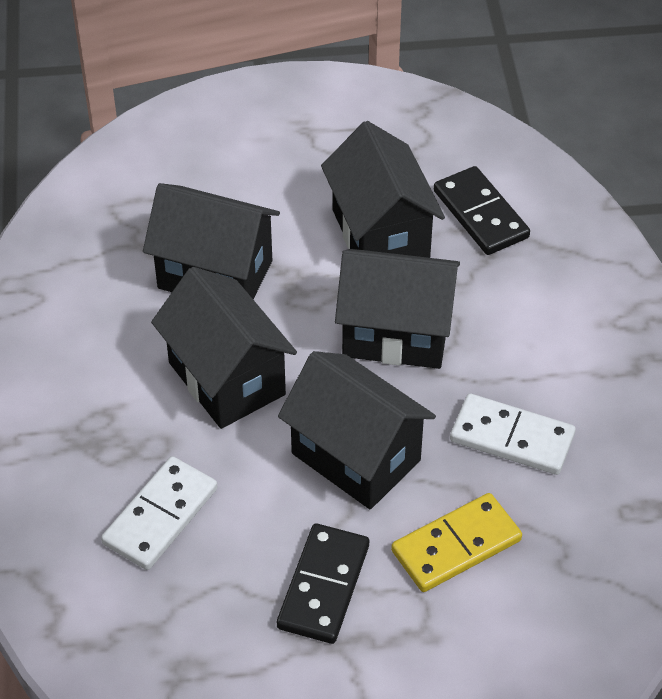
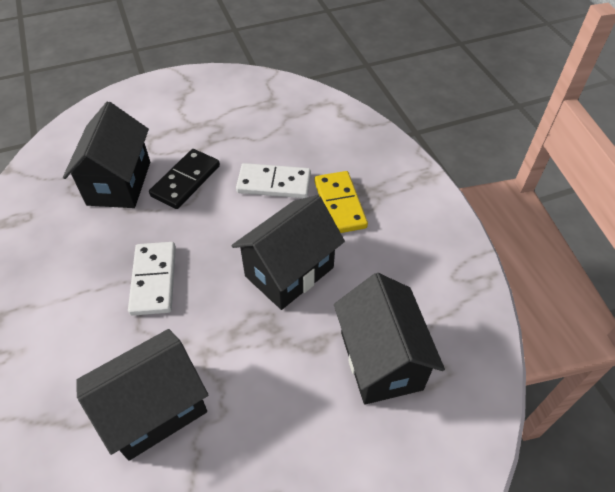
black domino: 2 -> 1
black house: 5 -> 4

